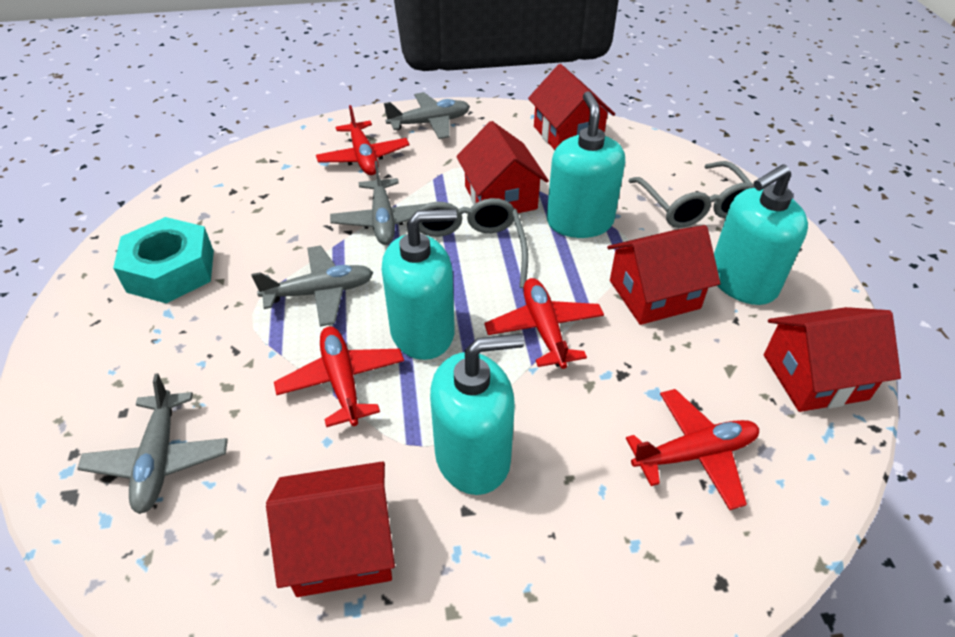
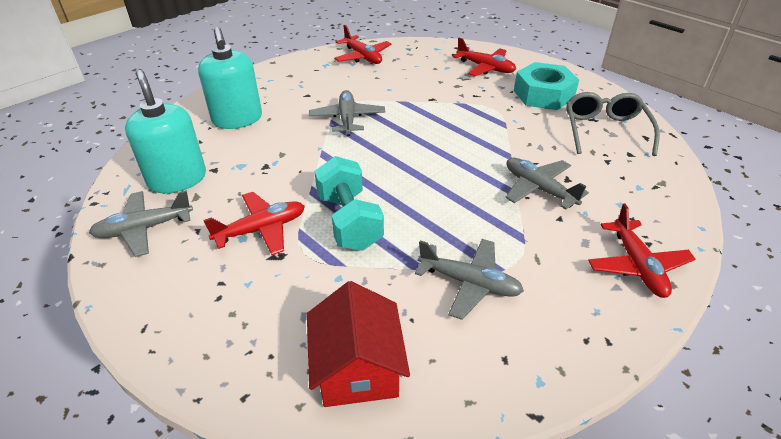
grey glasses: 2 -> 1
red house: 5 -> 1
turquoise dumbbell: 0 -> 1
turquoise soap dispenser: 4 -> 2

